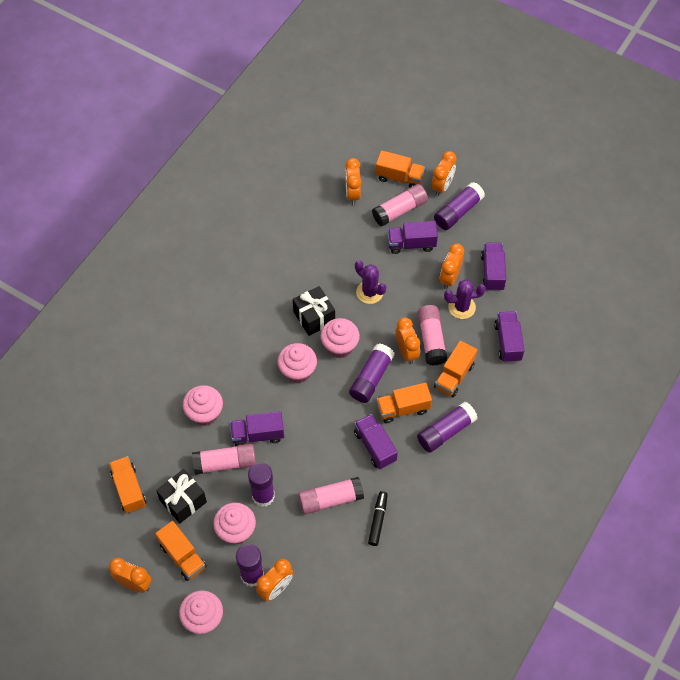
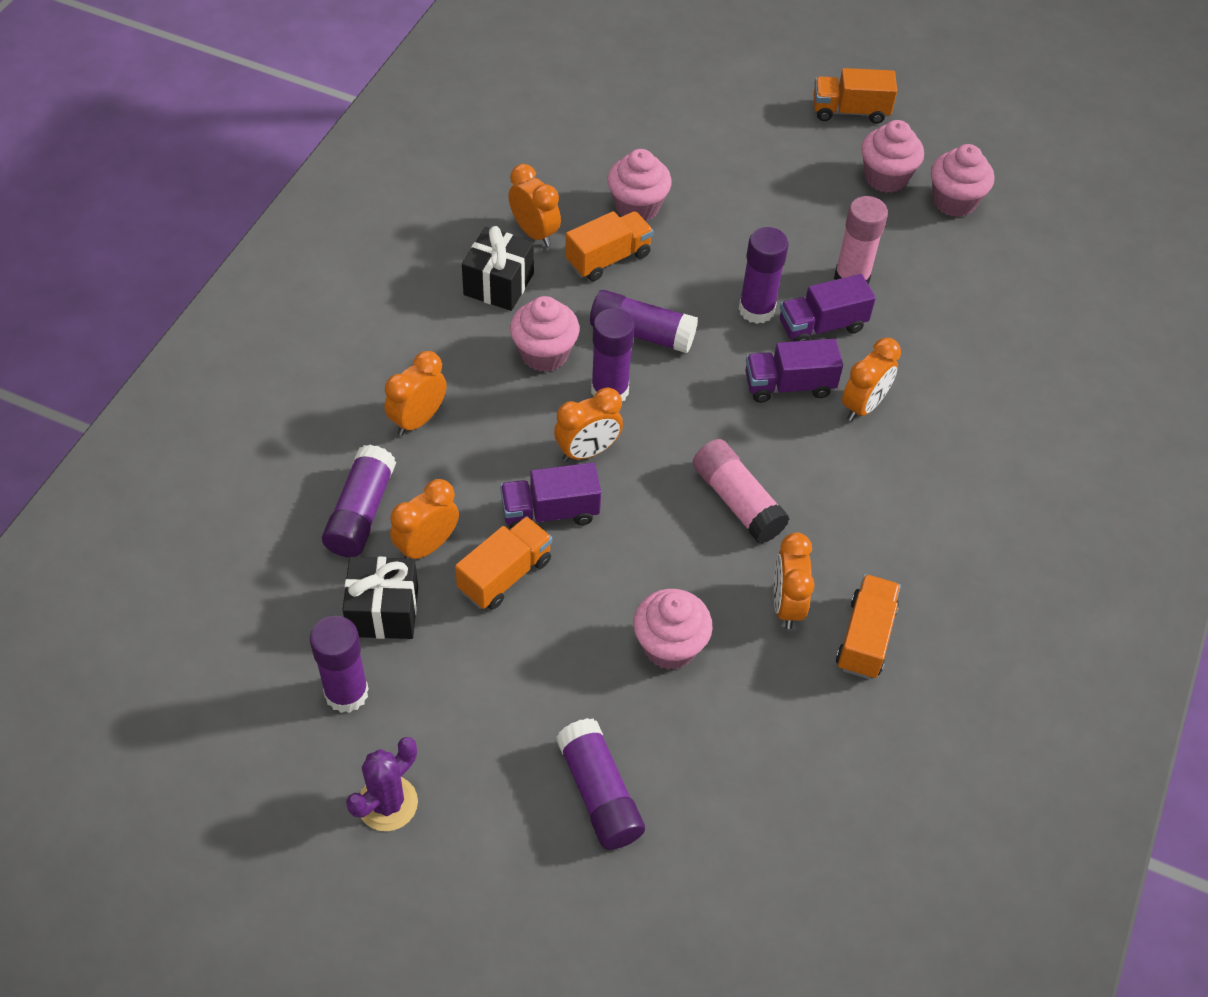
black marker: 1 -> 0
orange truck: 5 -> 4
pink glue stick: 4 -> 2
purple cactus: 2 -> 1
purple glue stick: 5 -> 6
purple truck: 5 -> 3

